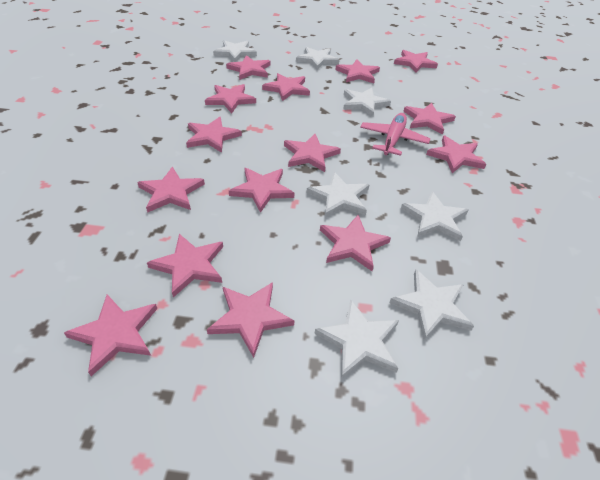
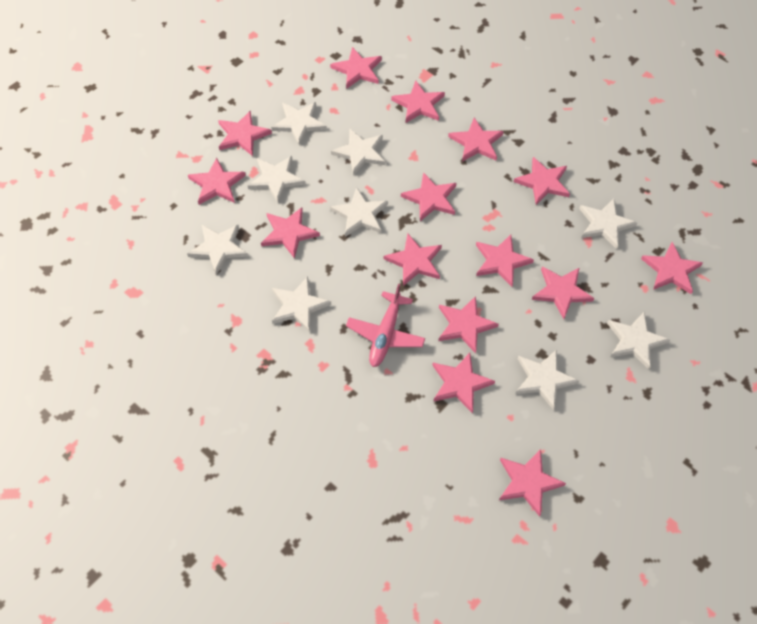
white star: 7 -> 9

